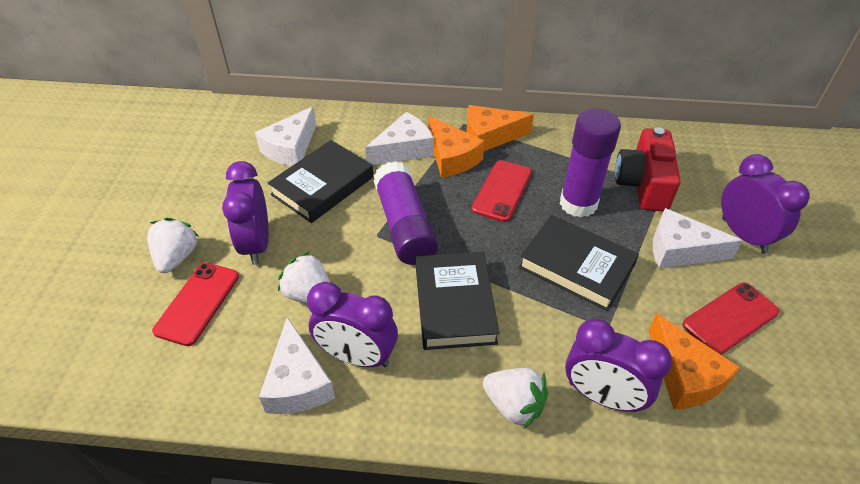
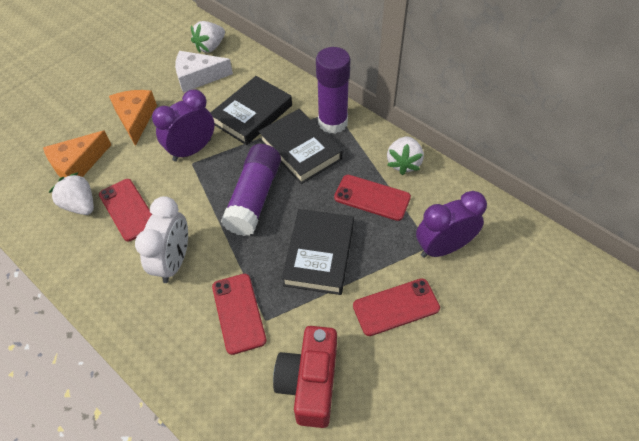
orange cheese: 3 -> 2
purple clock: 4 -> 2
red phone: 3 -> 4
white cheese: 4 -> 1
white clock: 0 -> 1

